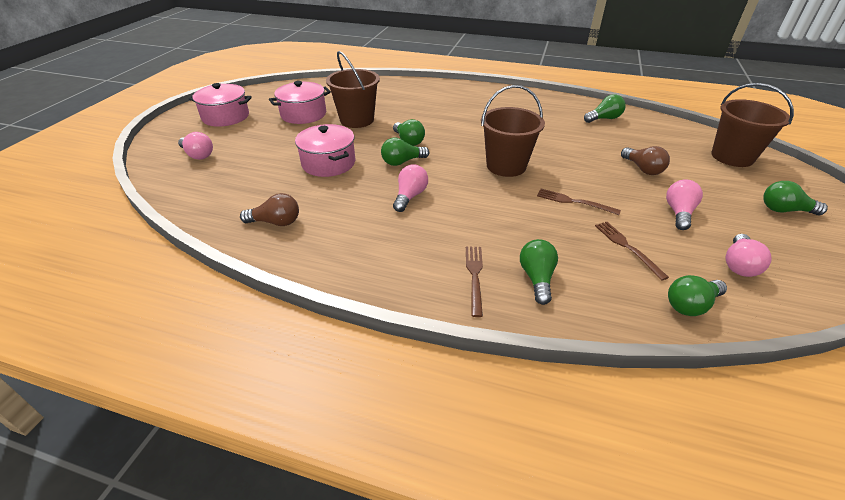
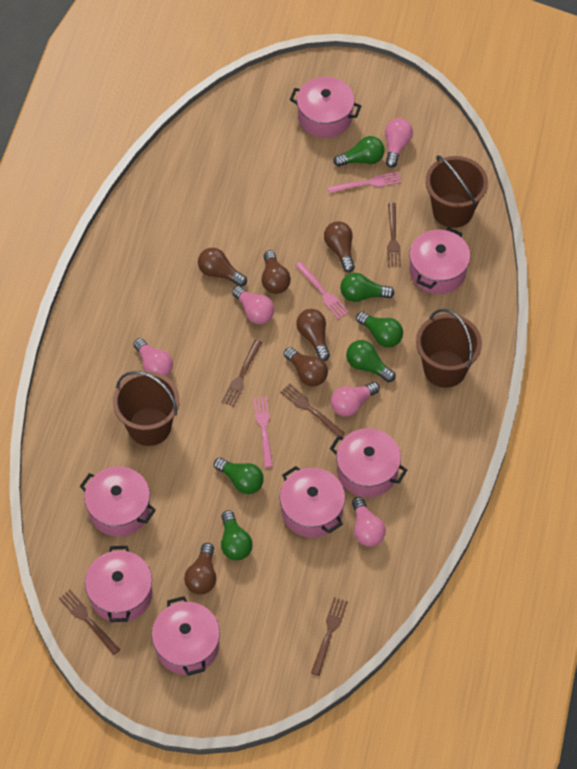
brown fork: 3 -> 5
brown light bulb: 2 -> 6
pink fork: 0 -> 3
pink light bulb: 4 -> 5
pink pot: 3 -> 7

